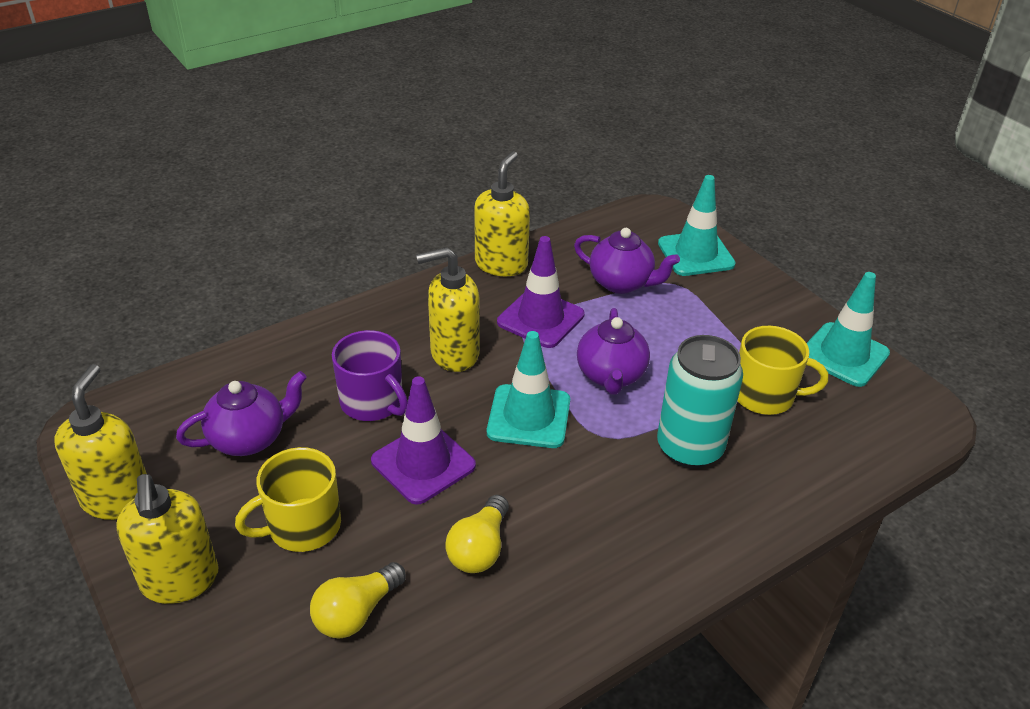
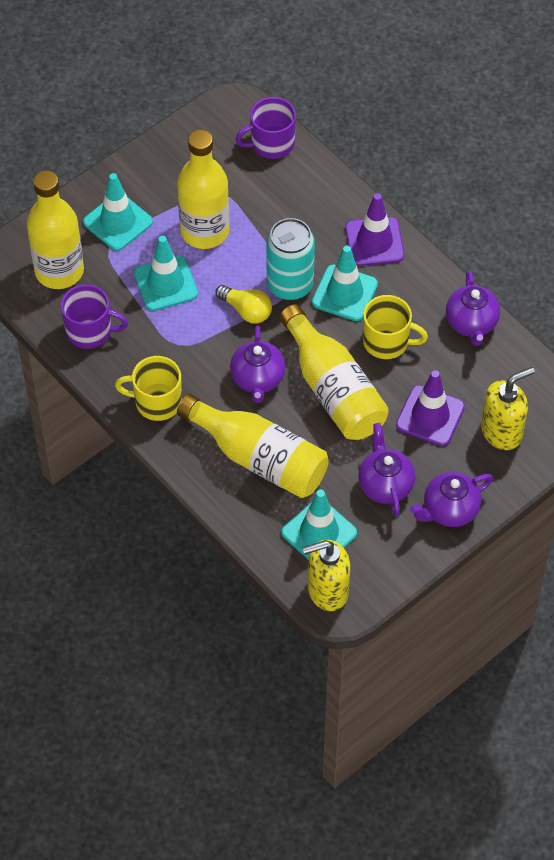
purple mug: 1 -> 2
purple teapot: 3 -> 4
turquoise traffic cone: 3 -> 4
yellow bottle: 0 -> 4
yellow light bulb: 2 -> 1
yellow soap dispenser: 4 -> 2

